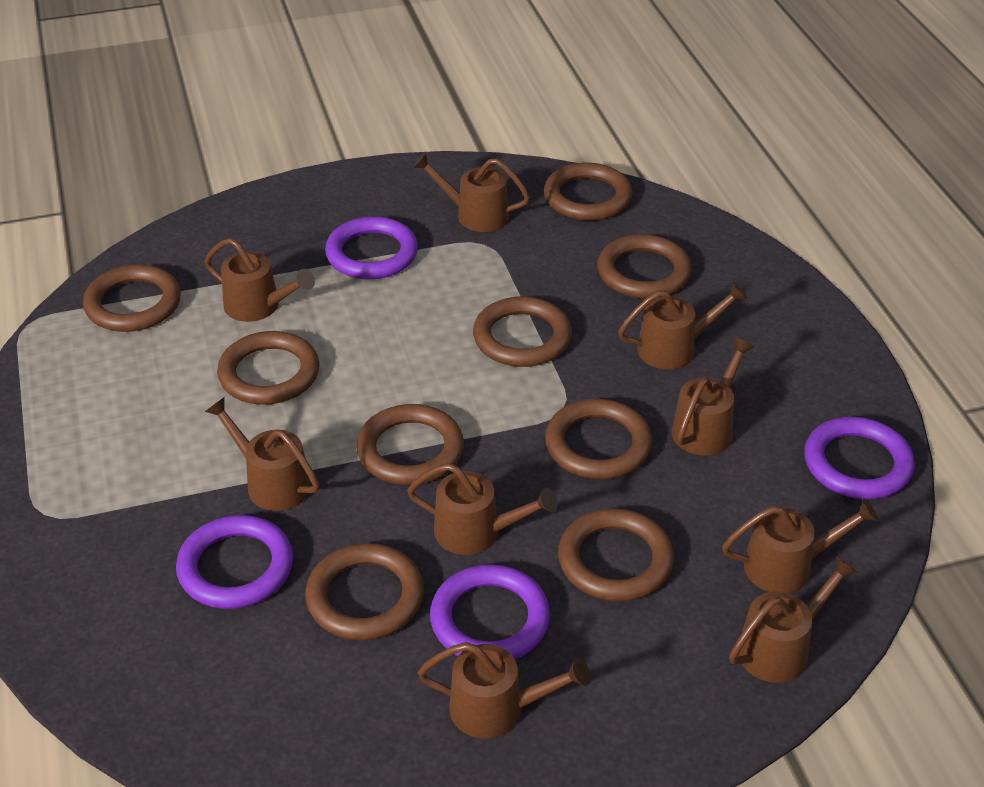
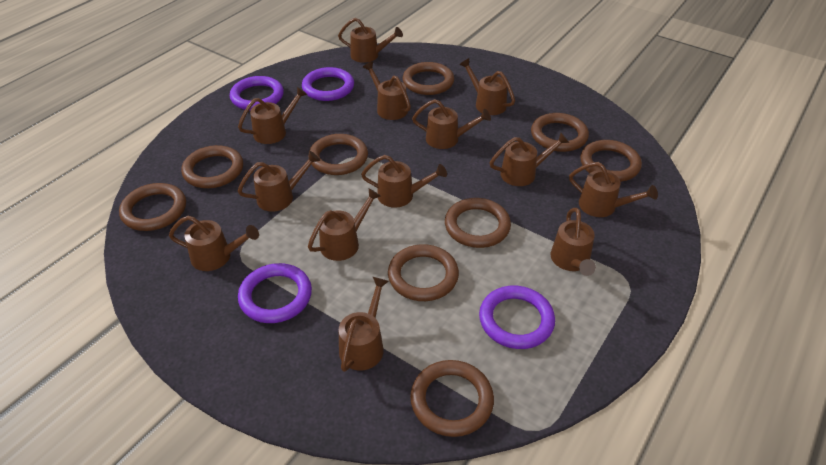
brown watering can: 9 -> 13

